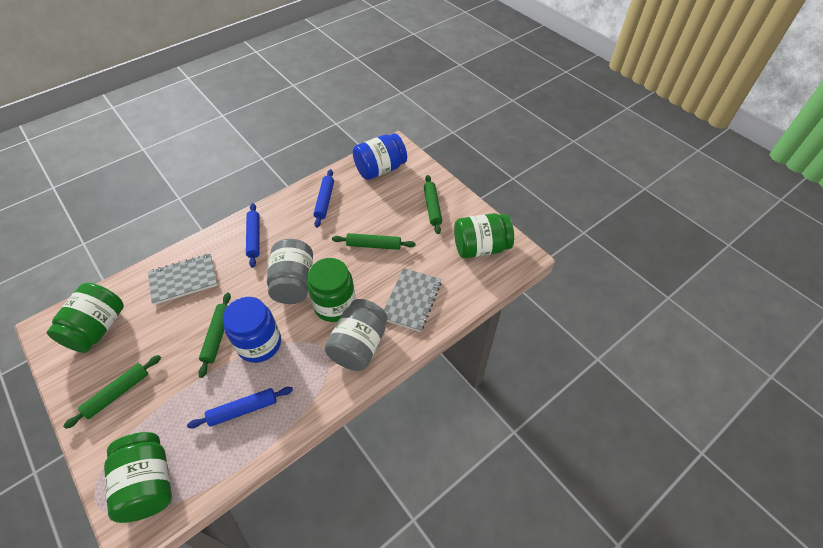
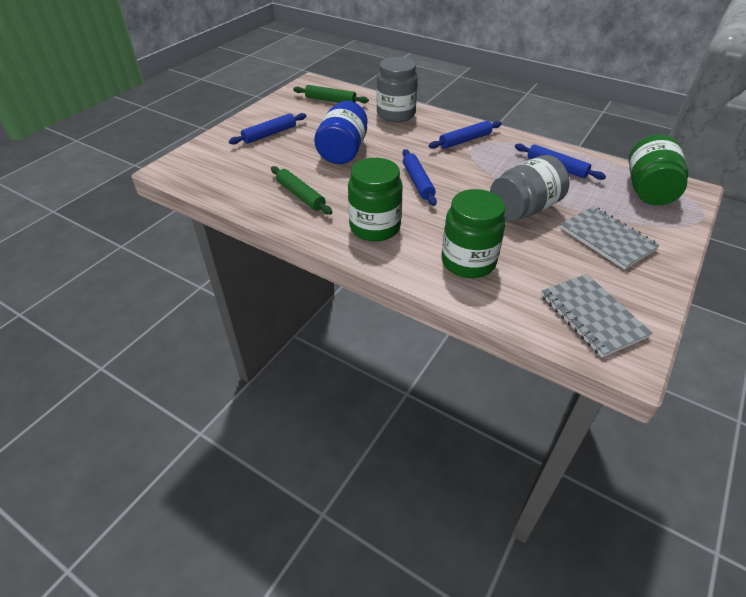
blue jar: 2 -> 1
blue rolling pin: 3 -> 4
green jar: 4 -> 3
green rolling pin: 4 -> 2

